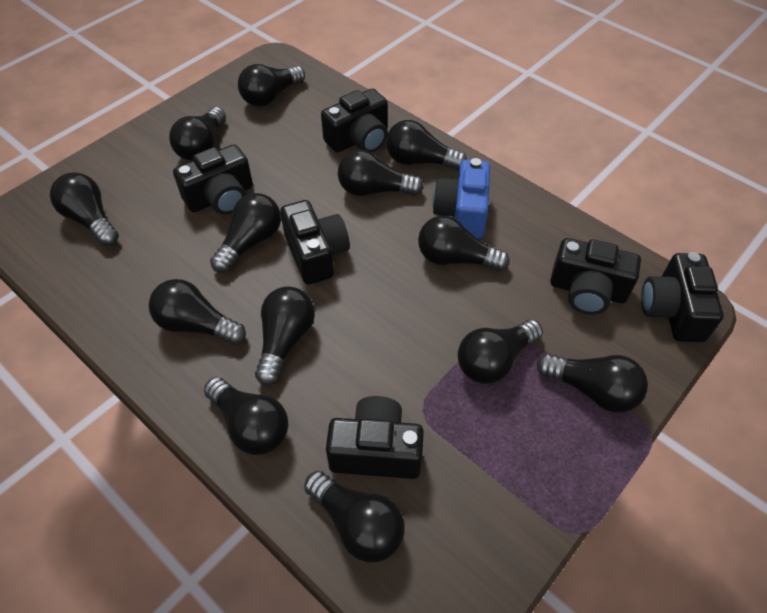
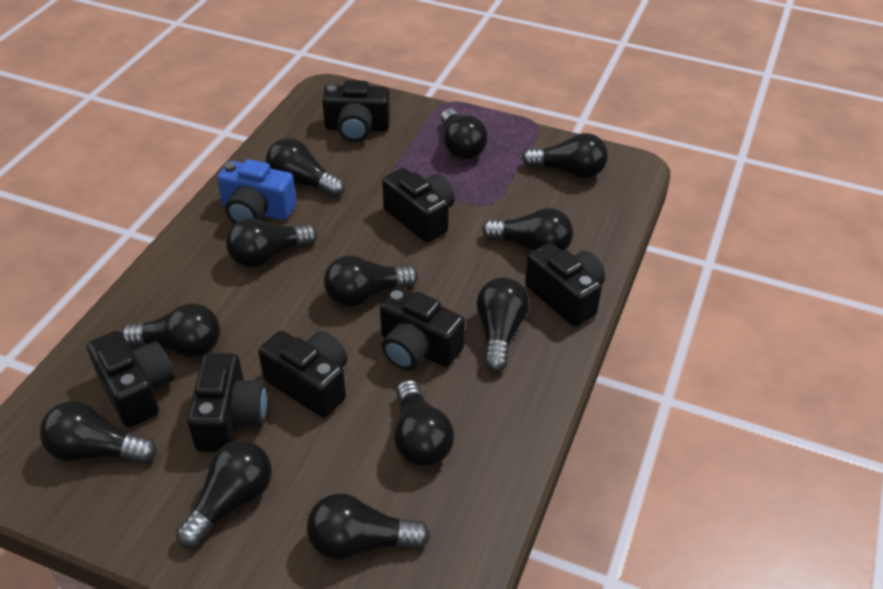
black camera: 6 -> 7
black light bulb: 13 -> 12

